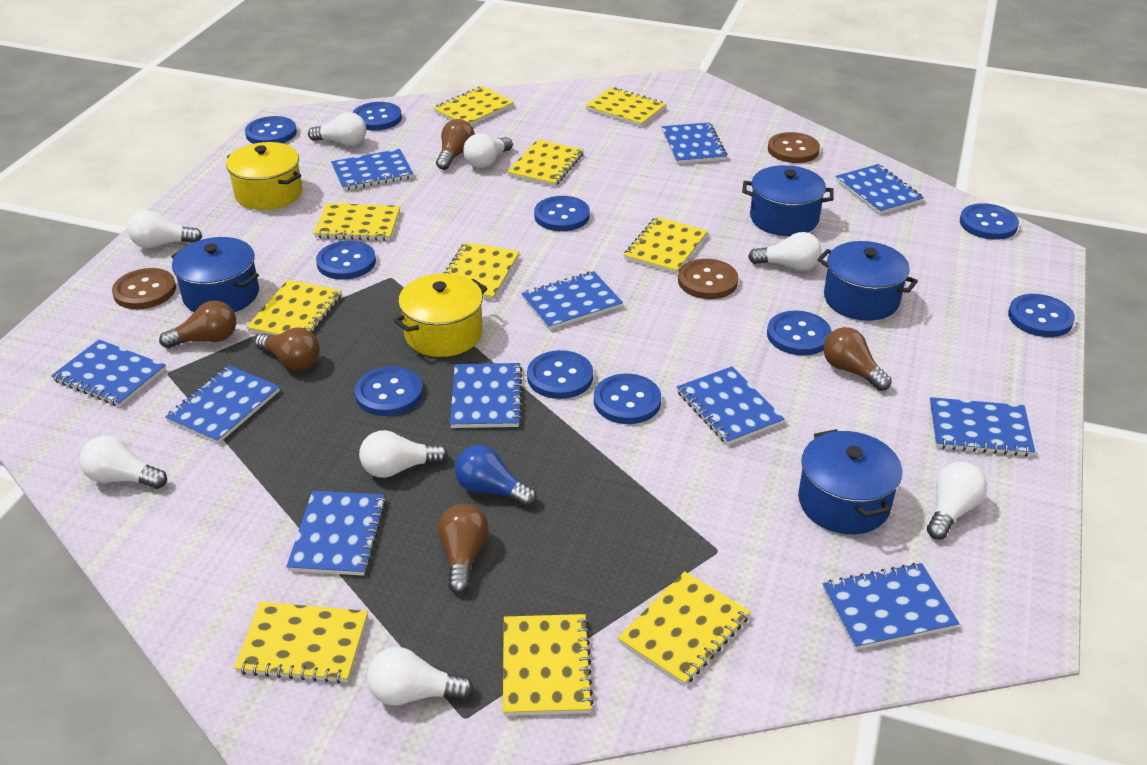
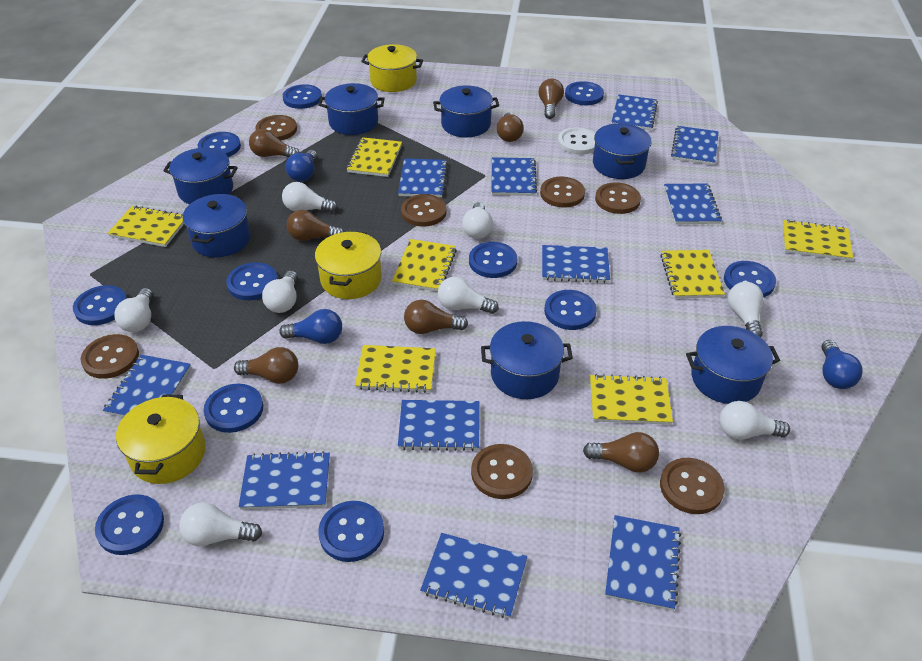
blue button: 10 -> 11
blue light bulb: 1 -> 3
blue pot: 4 -> 7
brown button: 3 -> 7
brown light bulb: 5 -> 7
white button: 0 -> 1
yellow notebook: 10 -> 7
yellow pot: 2 -> 3

